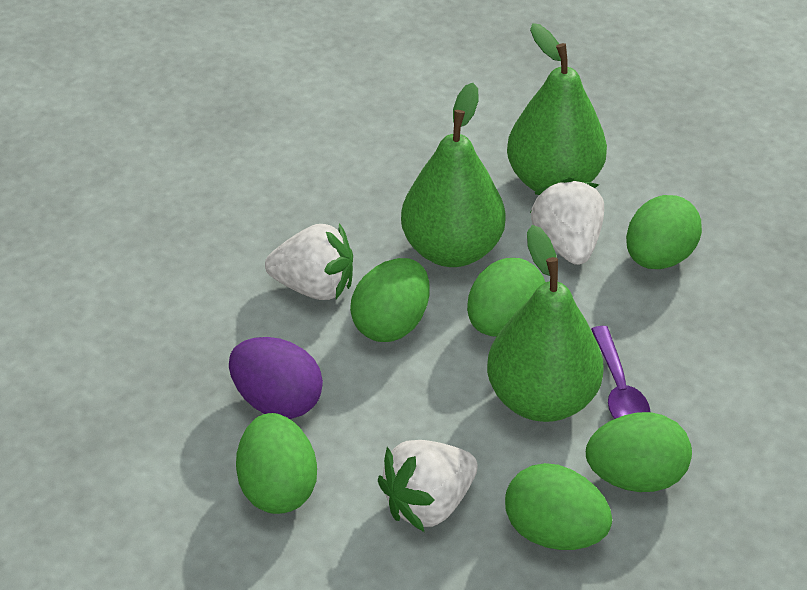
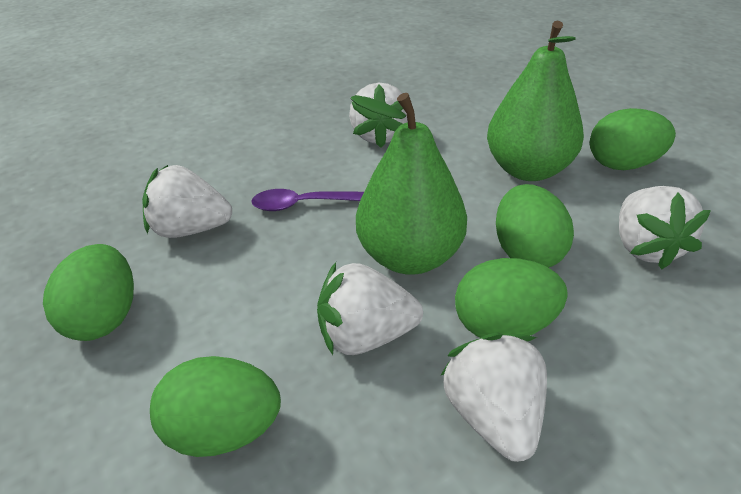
green egg: 6 -> 5
green pear: 3 -> 2
purple egg: 1 -> 0
white strawberry: 3 -> 5

